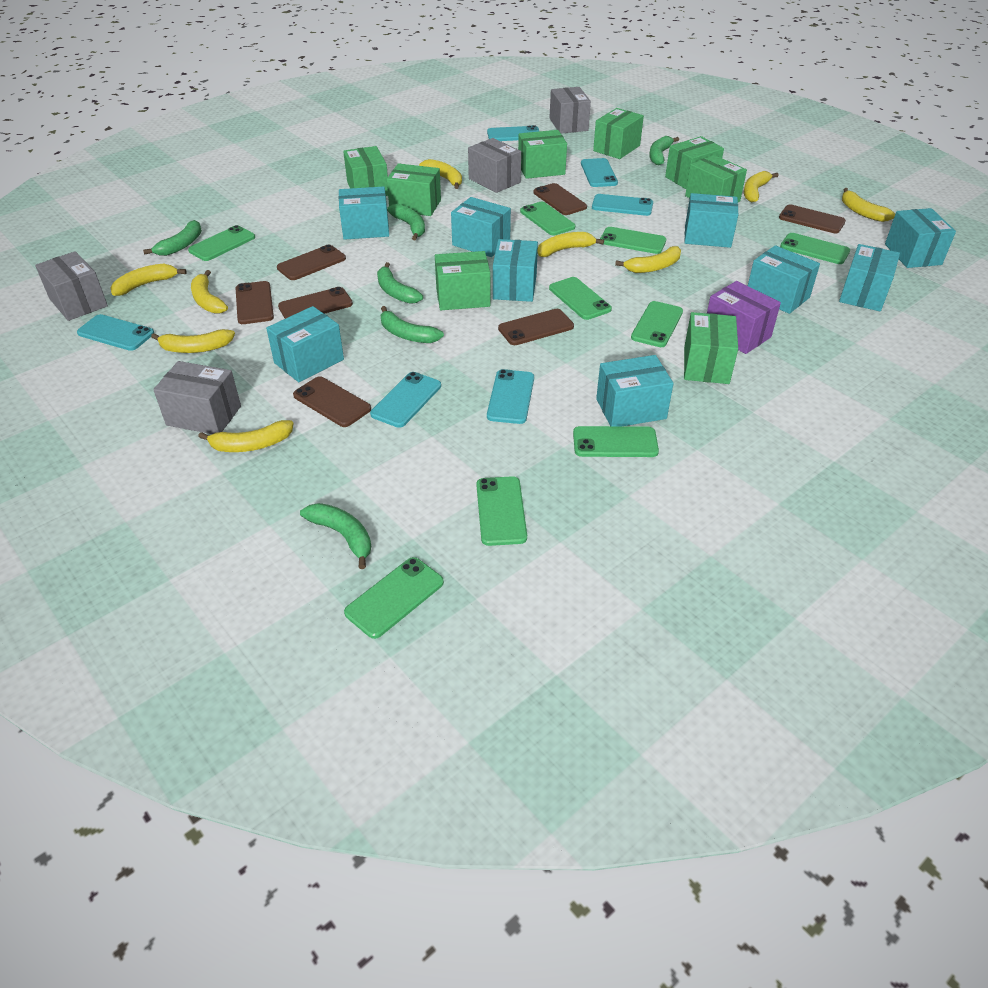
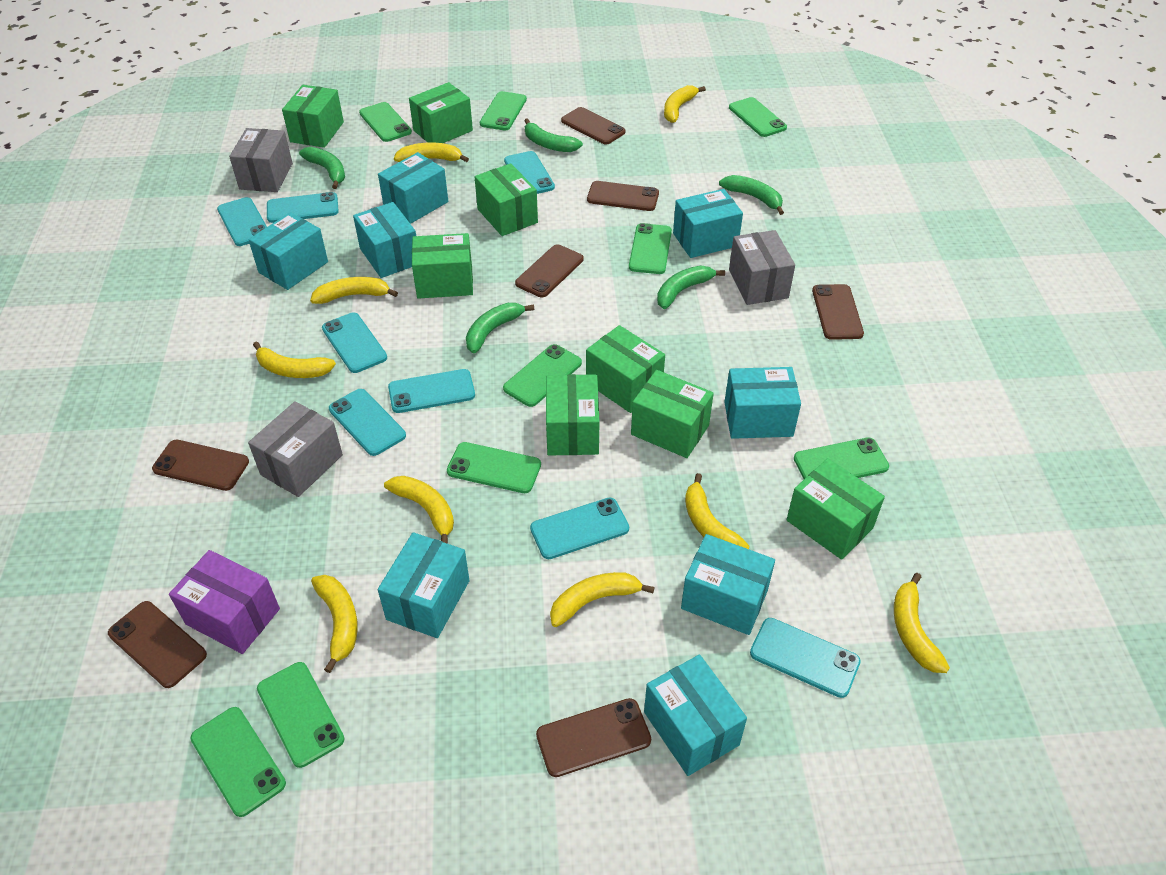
green banana: 6 -> 5
grey box: 4 -> 3
turquoise box: 9 -> 8
turquoise phone: 6 -> 8

